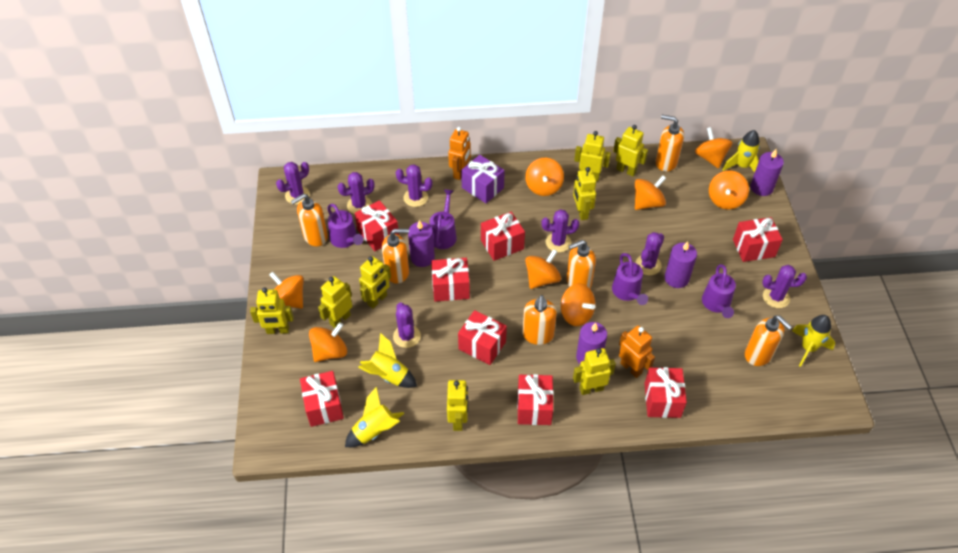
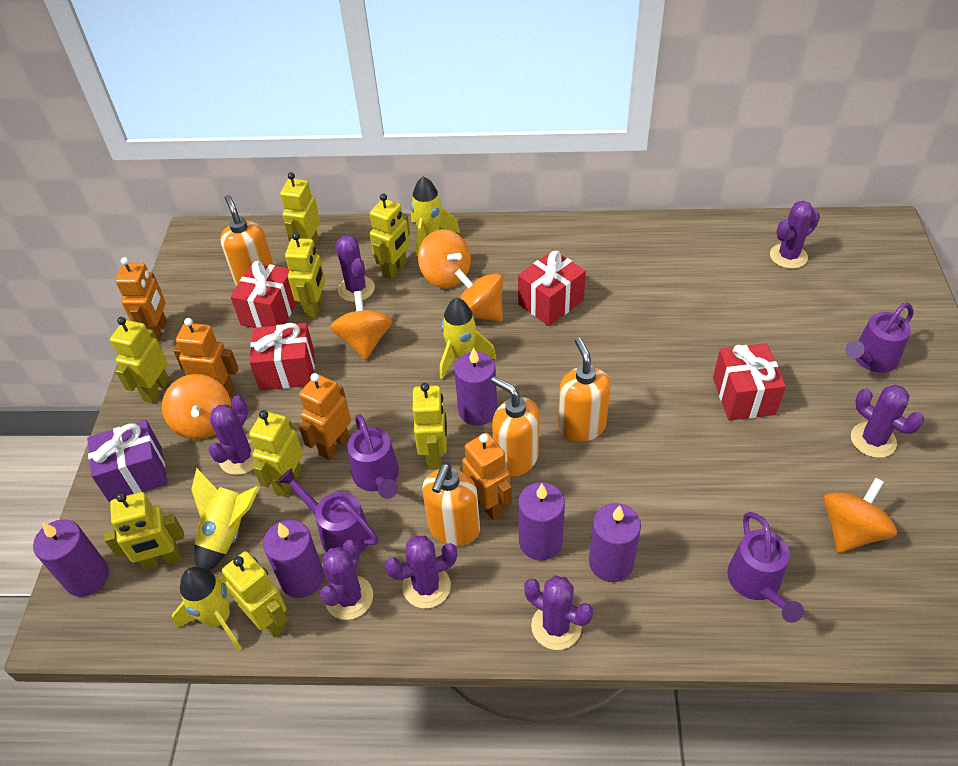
orange robot: 2 -> 4
orange soap dispenser: 6 -> 4
orange spinning top: 8 -> 5
purple candle: 4 -> 5
red gift: 8 -> 4

